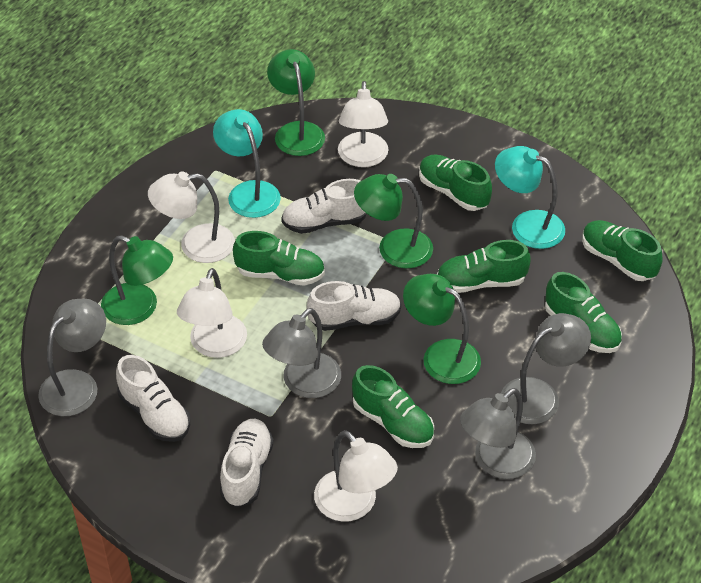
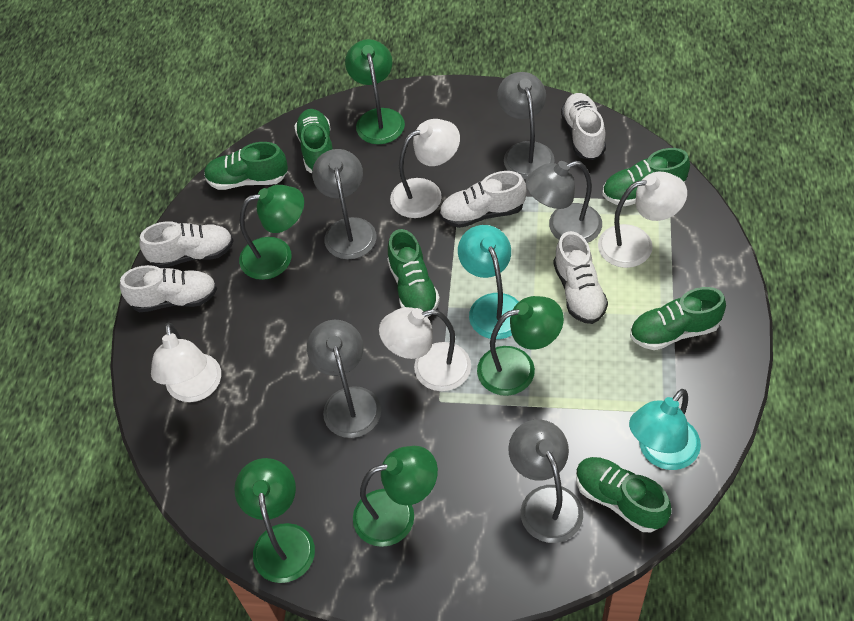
green lamp: 4 -> 5
grey lamp: 4 -> 5
white shoe: 4 -> 5

